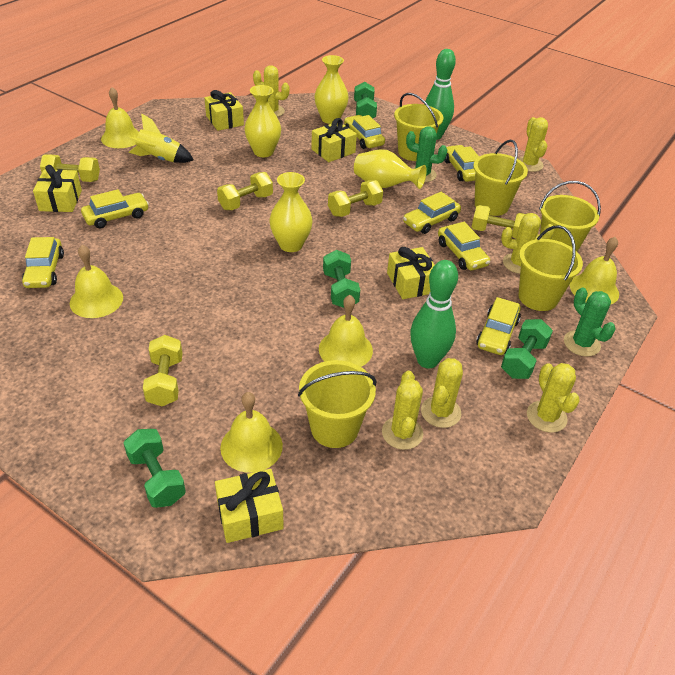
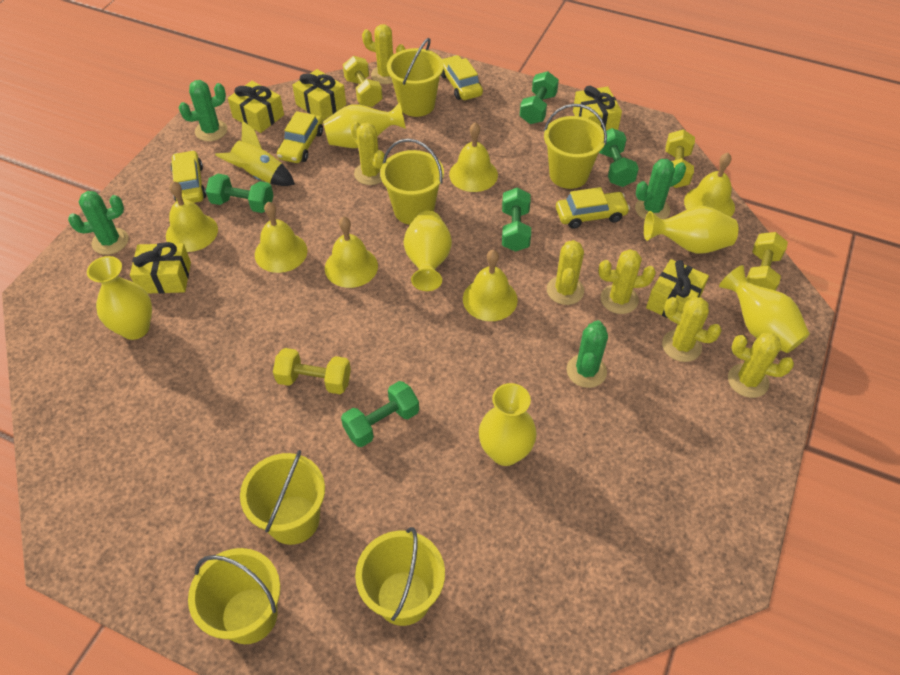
green bowling pin: 2 -> 0
green cactus: 2 -> 4
green dumbbell: 4 -> 5
yellow bell: 5 -> 6
yellow bucket: 5 -> 6
yellow car: 7 -> 4
yellow dumbbell: 5 -> 4
yellow vase: 4 -> 6

